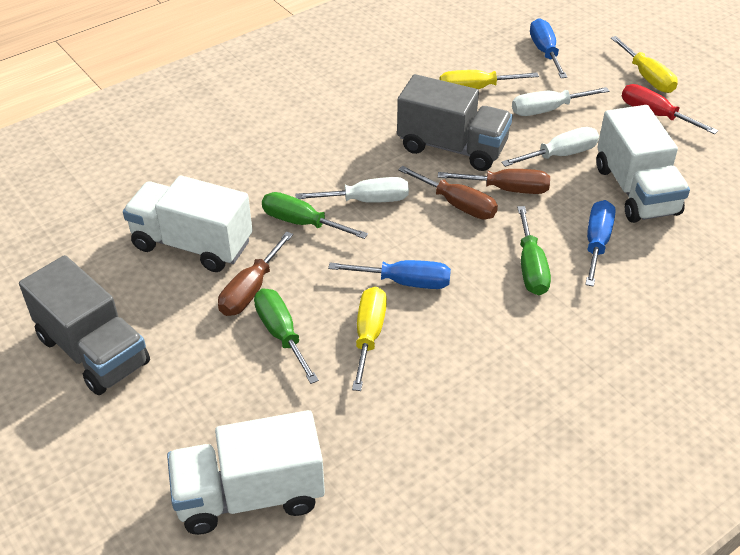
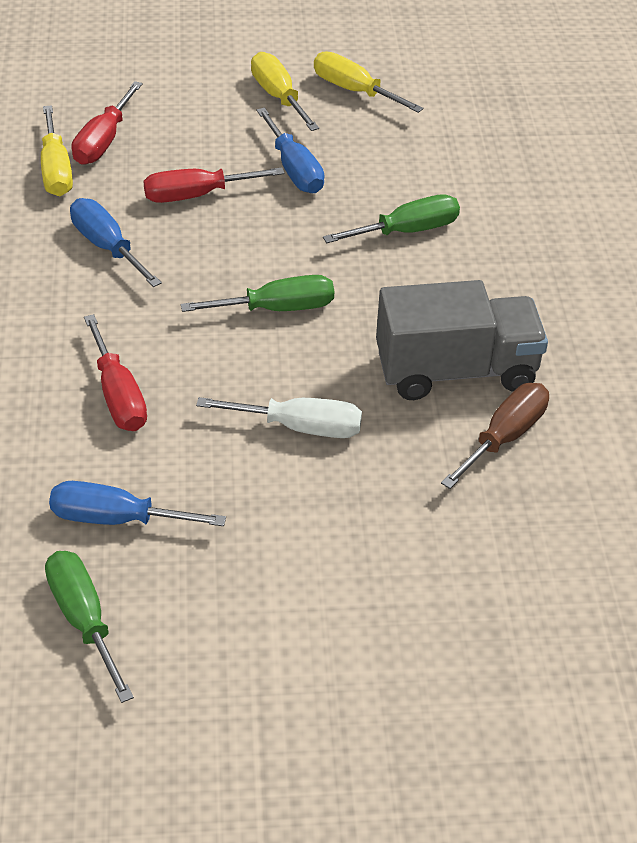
brown screwdriver: 3 -> 1
grey truck: 2 -> 1
red screwdriver: 1 -> 3
white screwdriver: 3 -> 1
white truck: 3 -> 0

